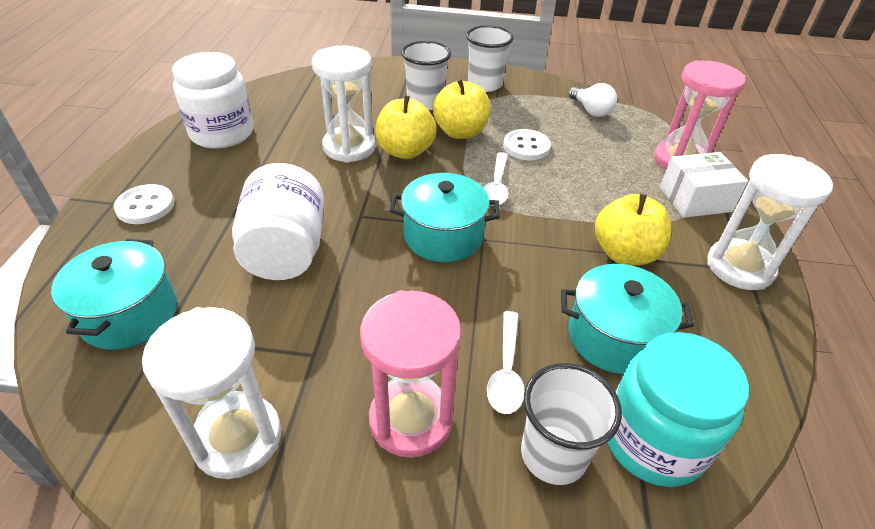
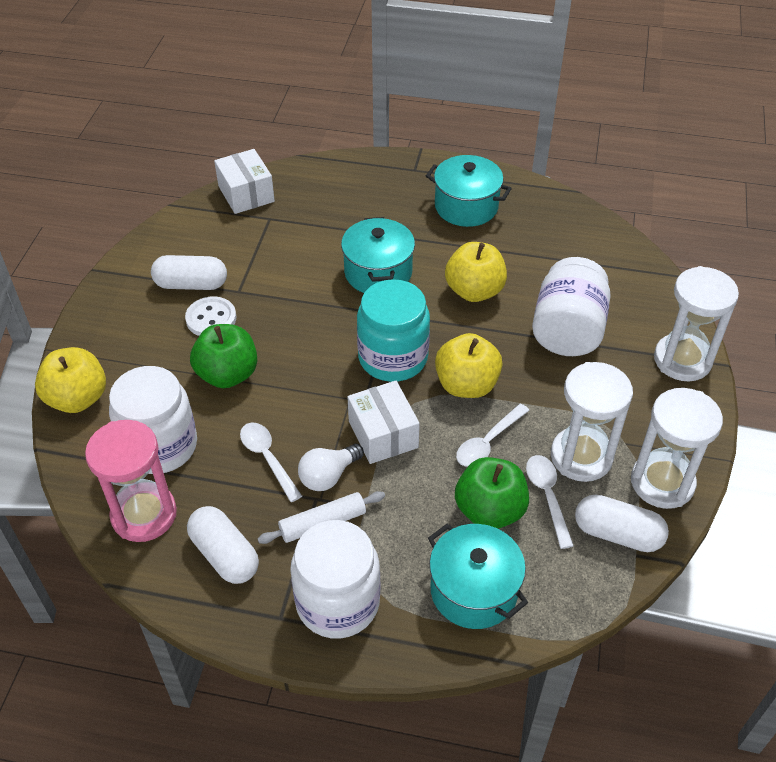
green apple: 0 -> 2
pink hourglass: 2 -> 1
white box: 1 -> 2
white button: 2 -> 1
white capsule: 0 -> 3
white cup: 3 -> 0
white jar: 2 -> 3
white rolling pin: 0 -> 1
white spoon: 2 -> 3

